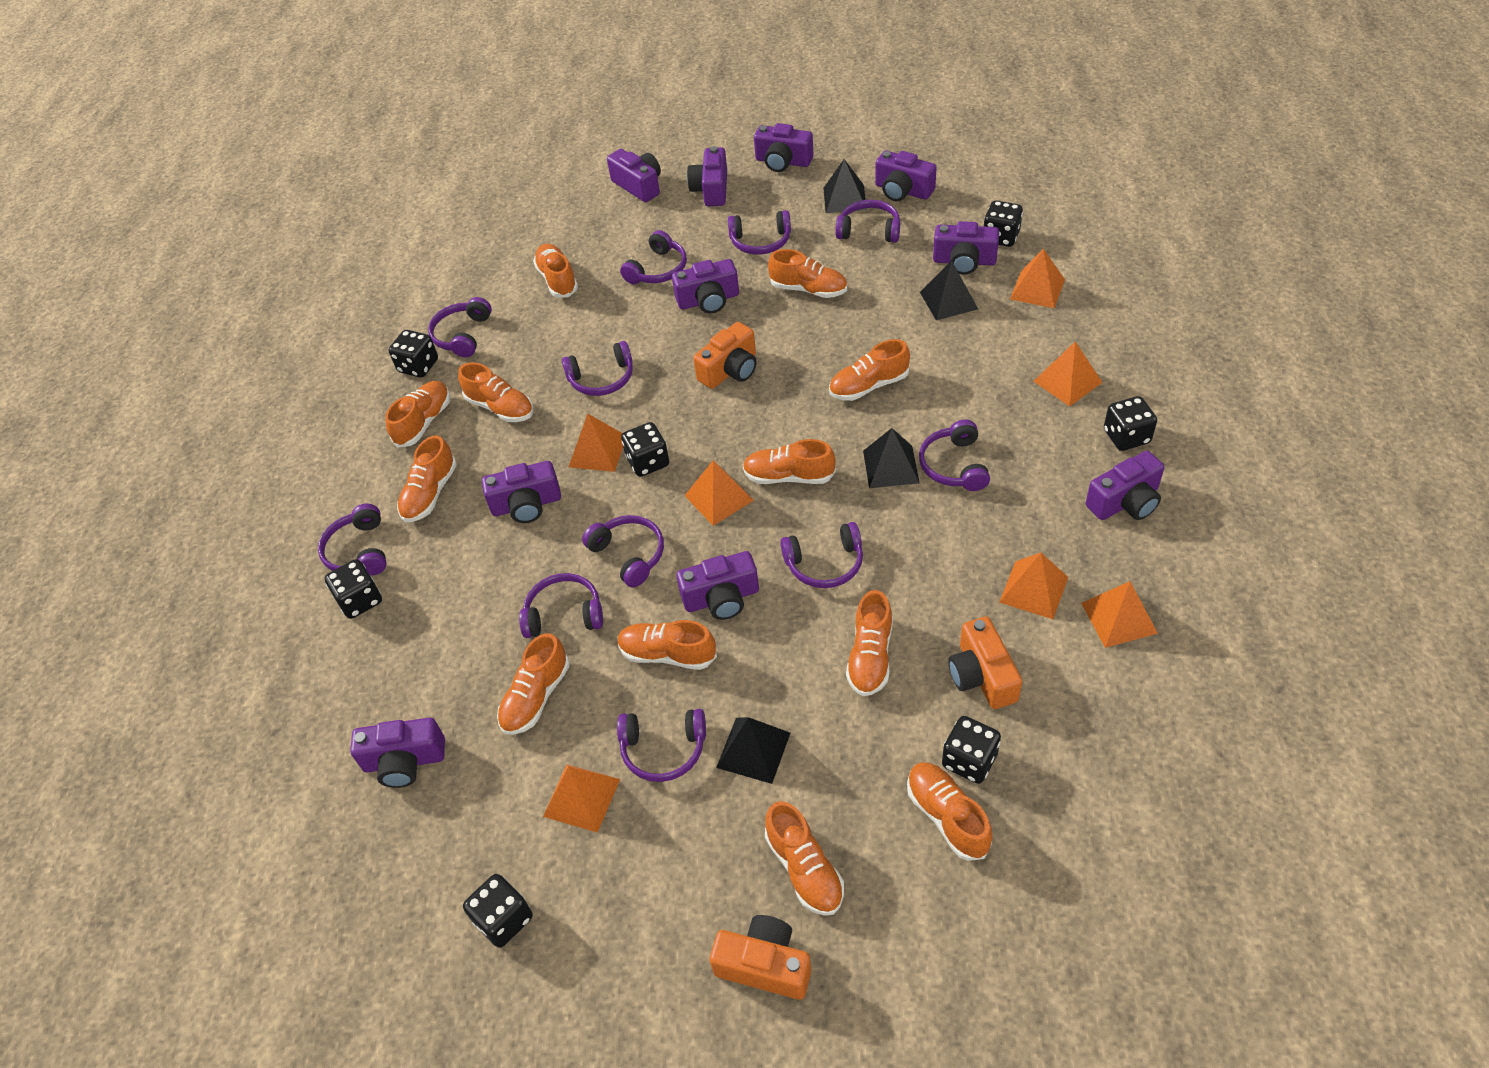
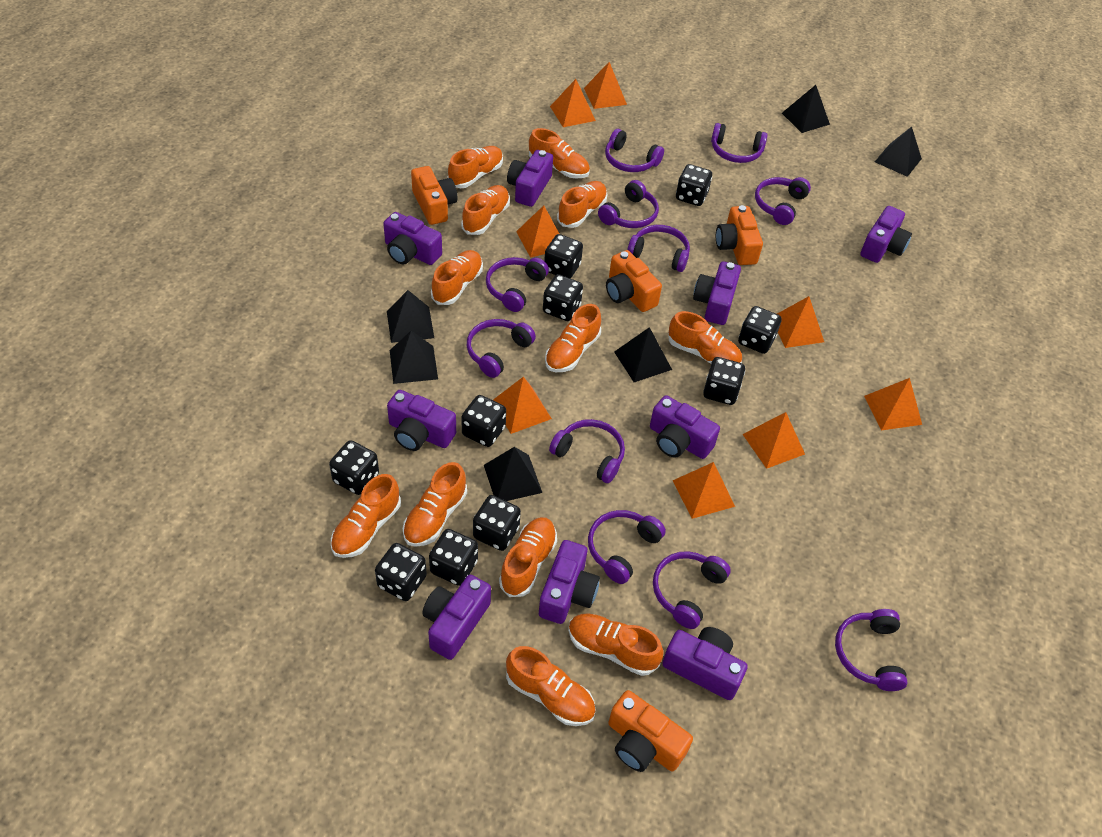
black dice: 7 -> 10
black pyramid: 4 -> 6
orange camera: 3 -> 4
orange pyramid: 7 -> 8
purple camera: 10 -> 9

